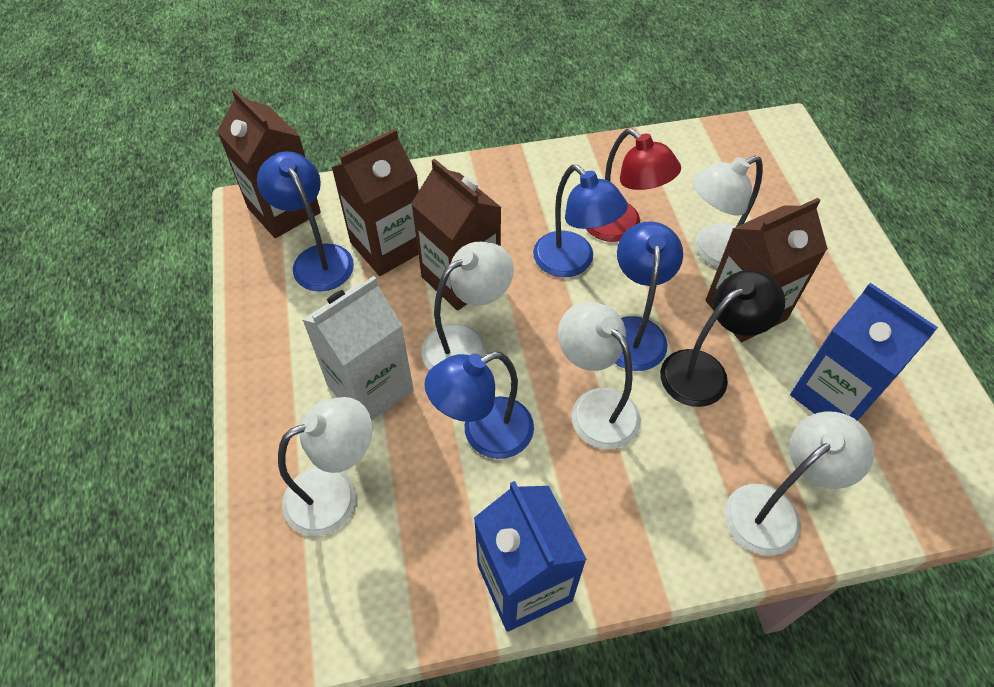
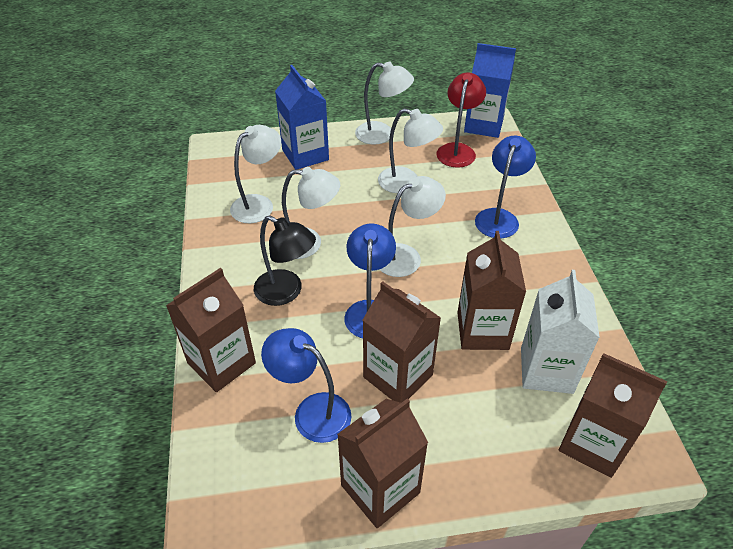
blue lamp: 4 -> 3
brown carton: 4 -> 5

